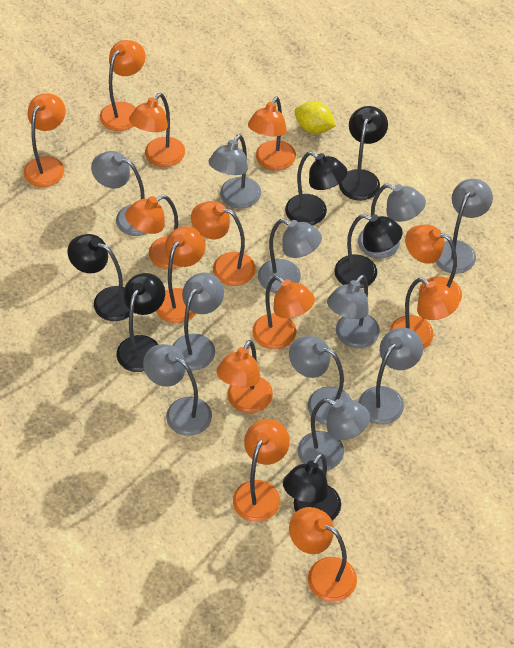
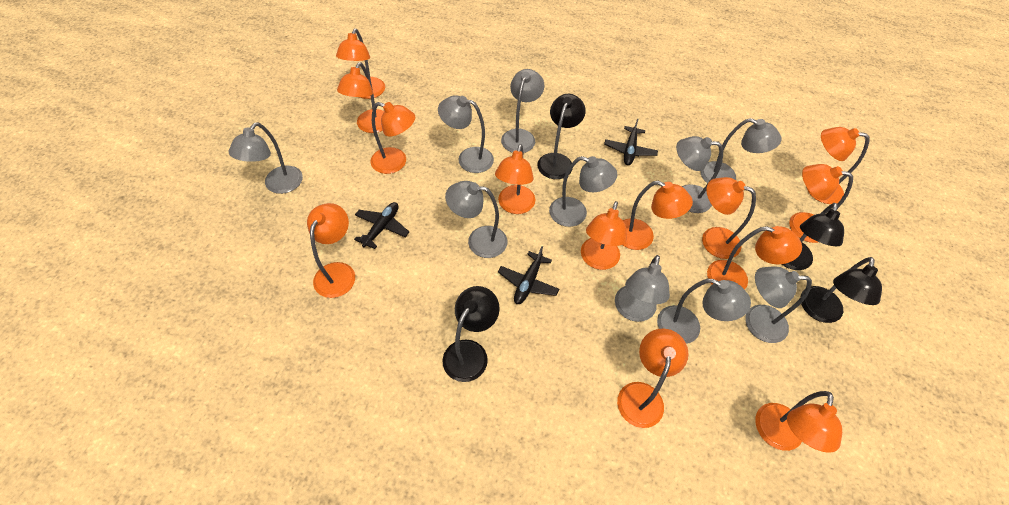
black lamp: 6 -> 4
black plane: 0 -> 3
grey lamp: 11 -> 10
yellow lemon: 1 -> 0

